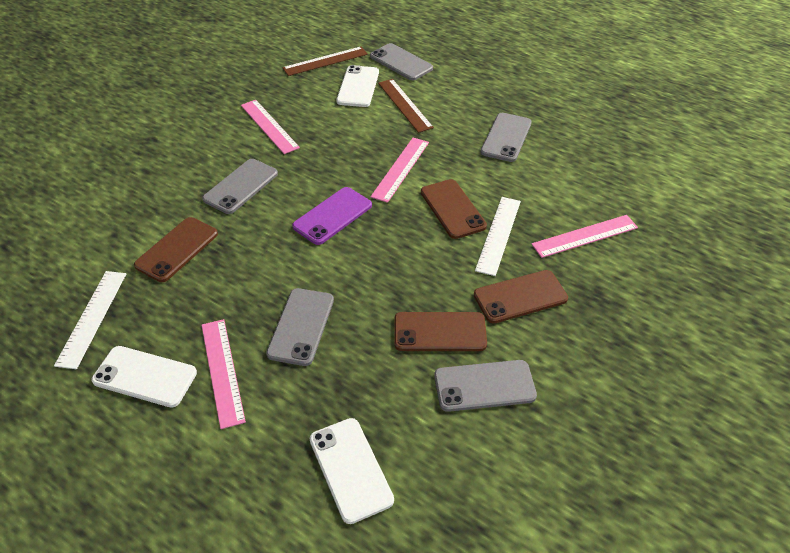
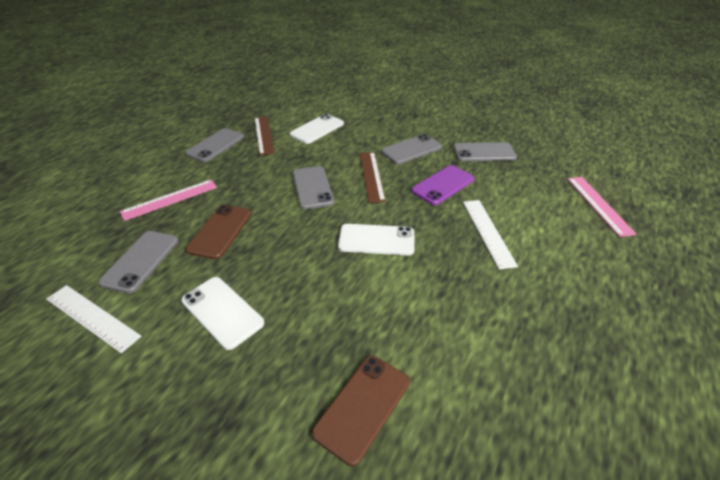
brown phone: 4 -> 2
pink ruler: 4 -> 2

